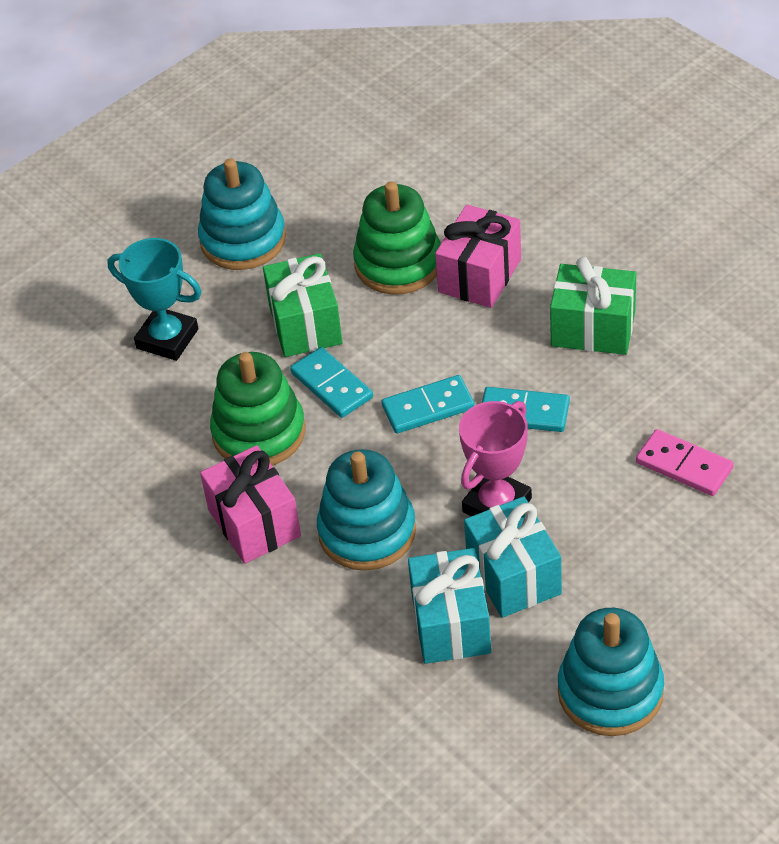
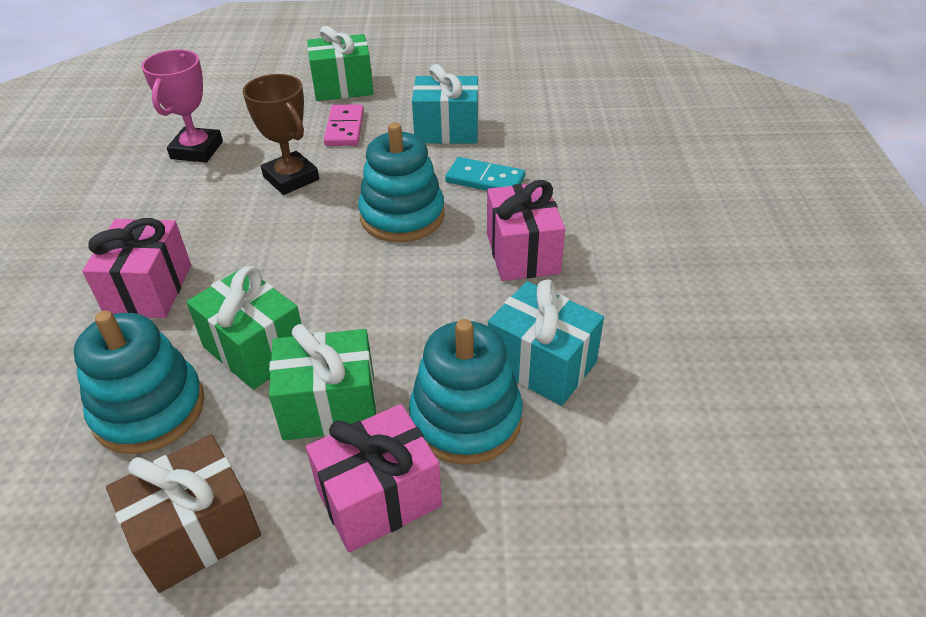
brown gift: 0 -> 1
brown trophy: 0 -> 1
green gift: 2 -> 3
green stacking toy: 2 -> 0
pink gift: 2 -> 3
turquoise domino: 3 -> 1
turquoise trophy: 1 -> 0

